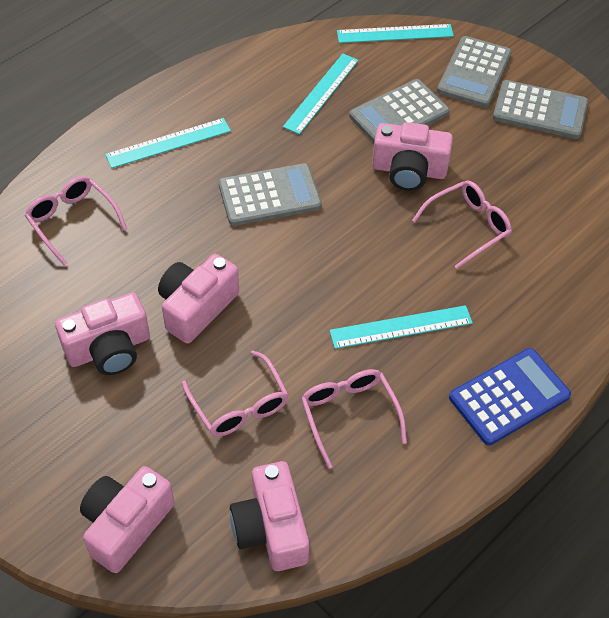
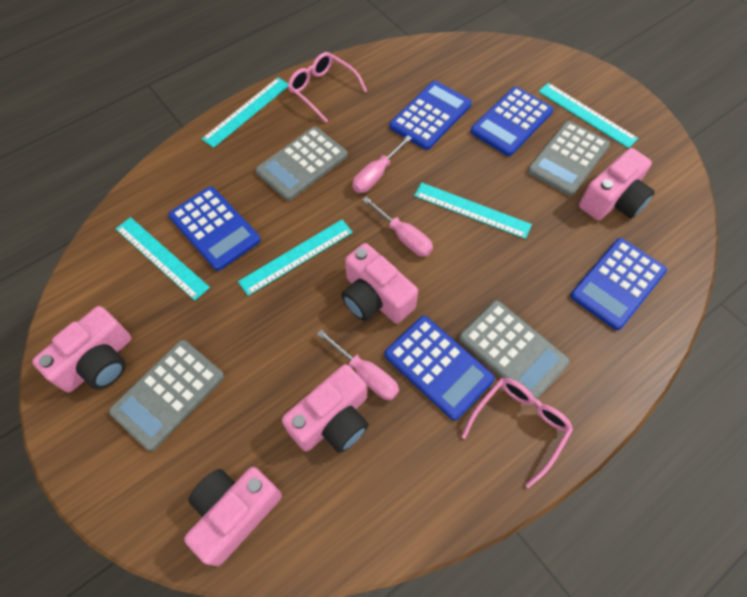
blue calculator: 1 -> 5
pink glasses: 4 -> 2
pink screwdriver: 0 -> 3
turquoise ruler: 4 -> 5

